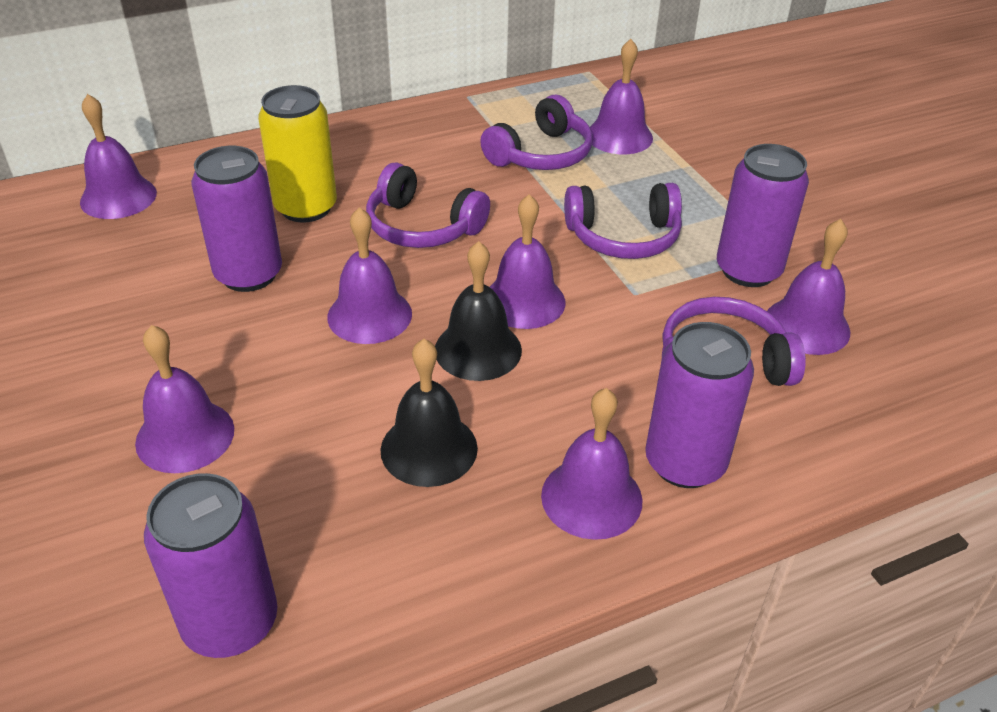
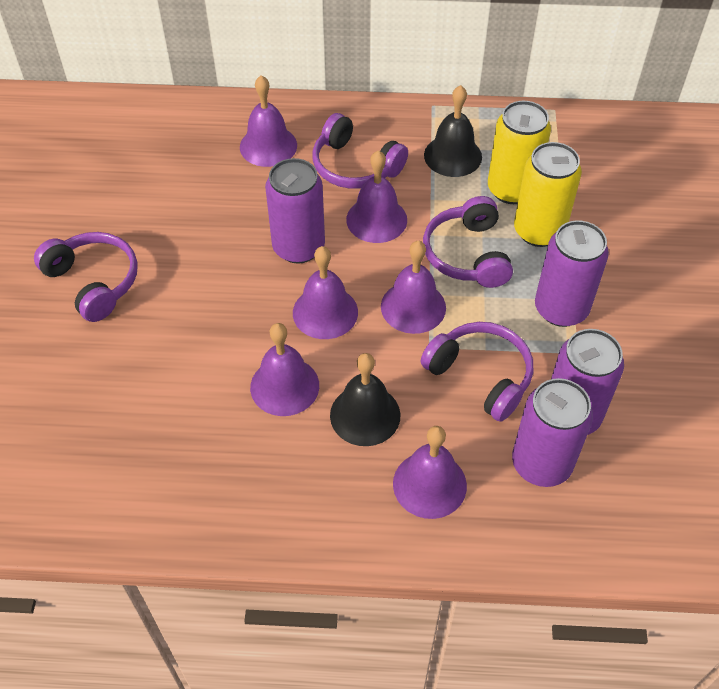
purple bell: 7 -> 6
yellow can: 1 -> 2

